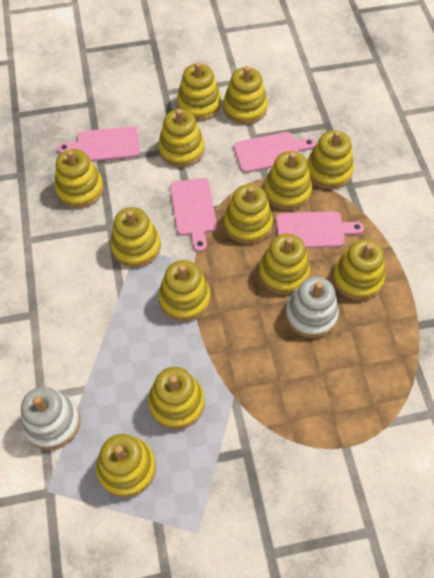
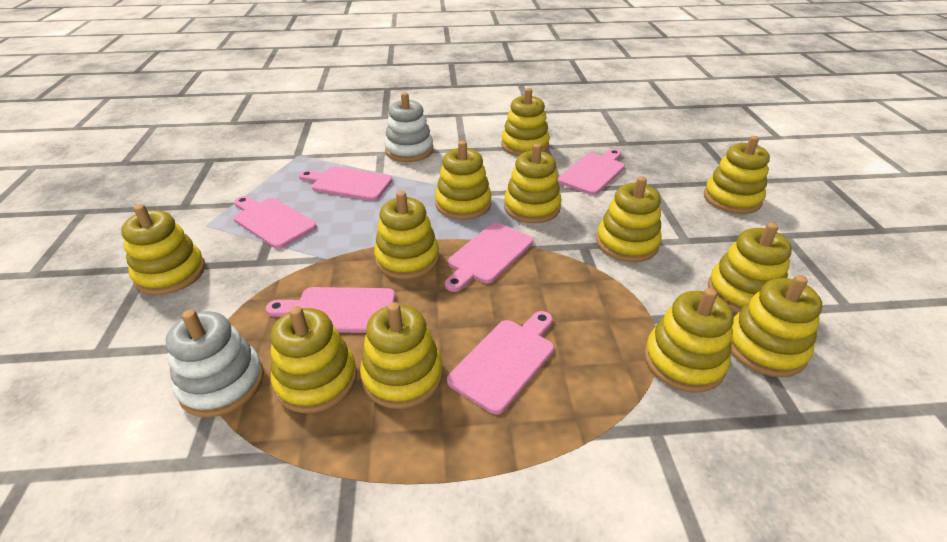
pink cutting board: 4 -> 6
yellow stacking toy: 13 -> 12

